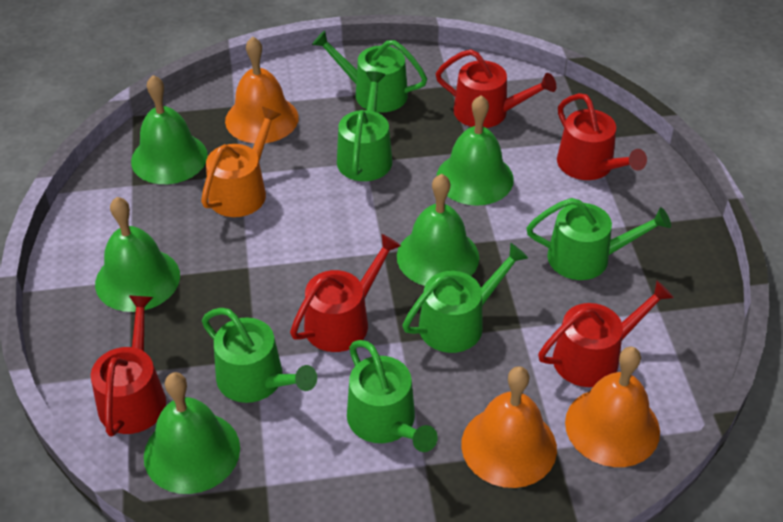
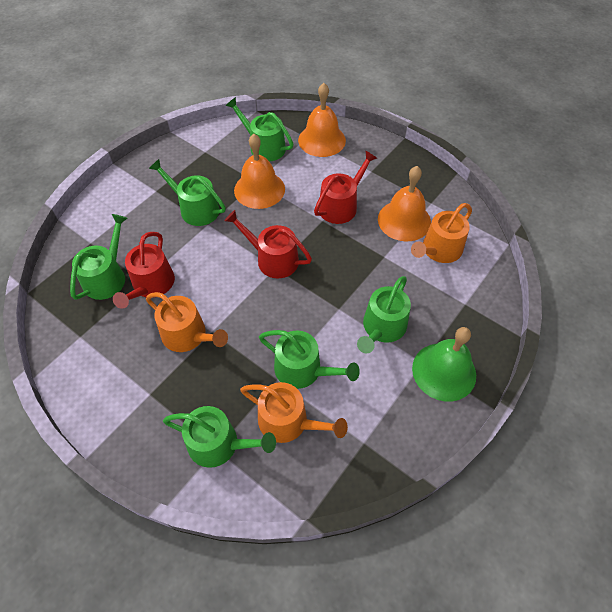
green bell: 5 -> 1
orange watering can: 1 -> 3
red watering can: 5 -> 3

